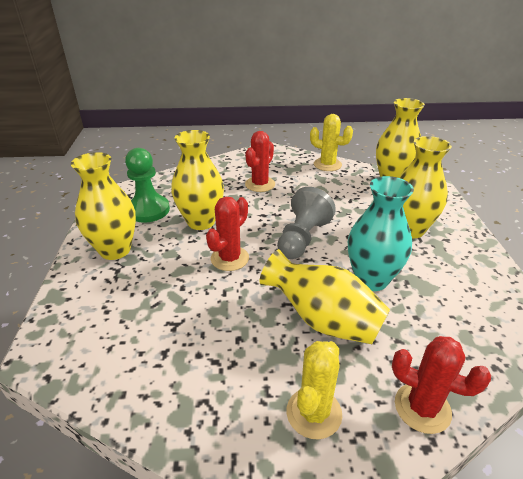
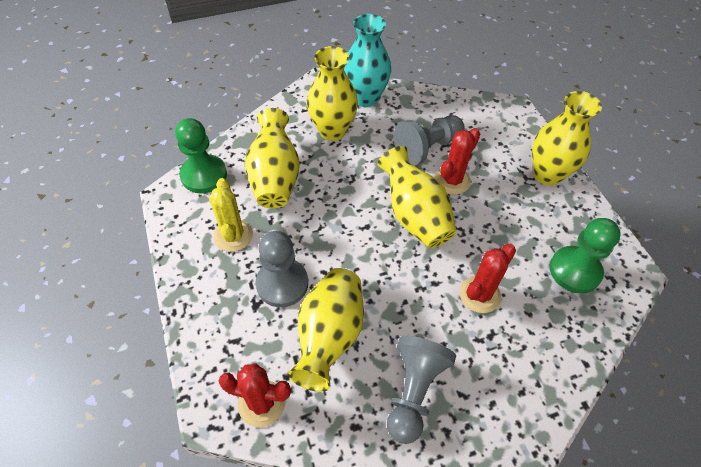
green pawn: 1 -> 2
grey pawn: 1 -> 3
yellow cactus: 2 -> 1

